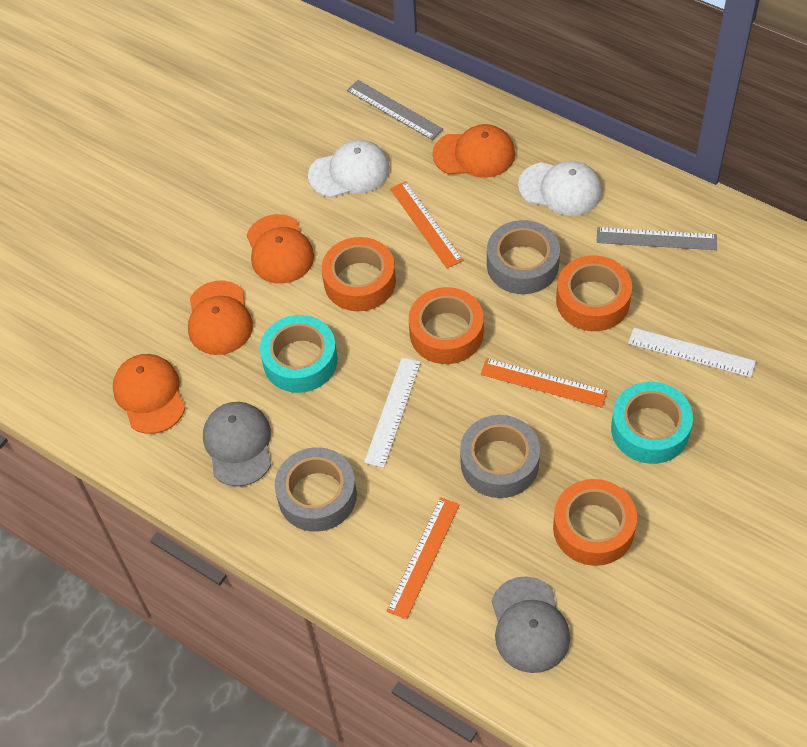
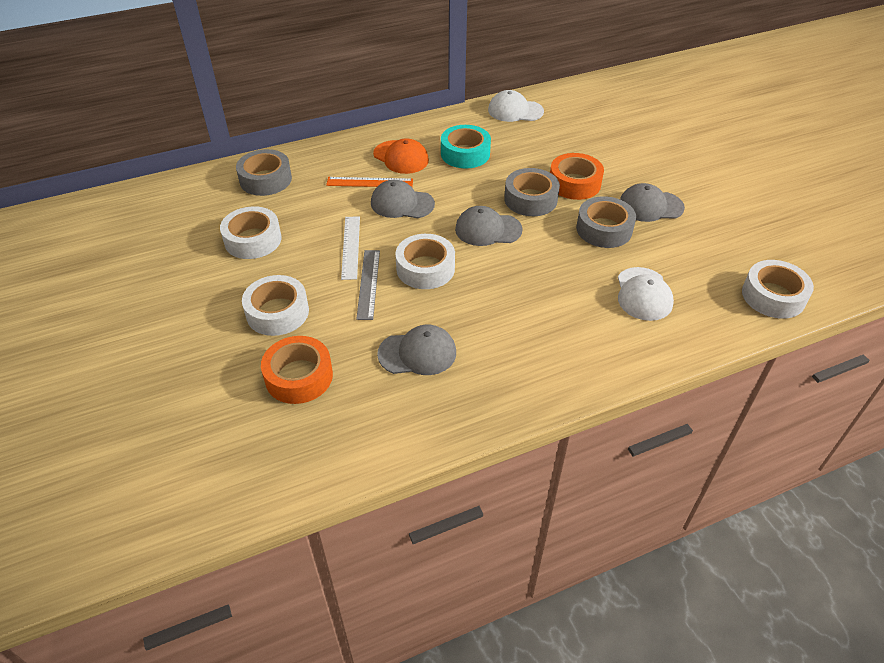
grey cap: 2 -> 4
grey ruler: 2 -> 1
orange cap: 4 -> 1
orange ruler: 3 -> 1
orange tape: 4 -> 2
turquoise tape: 2 -> 1
white ruler: 2 -> 1
white tape: 0 -> 4

